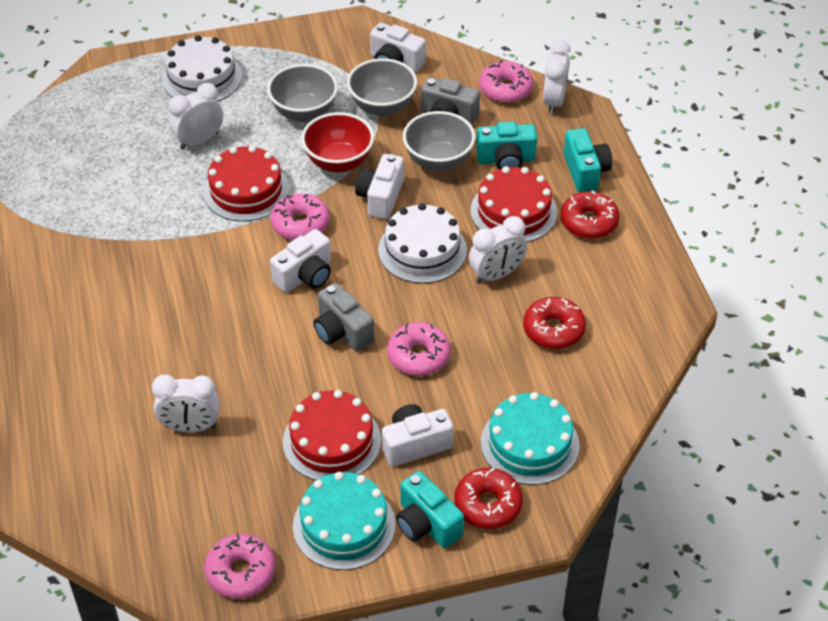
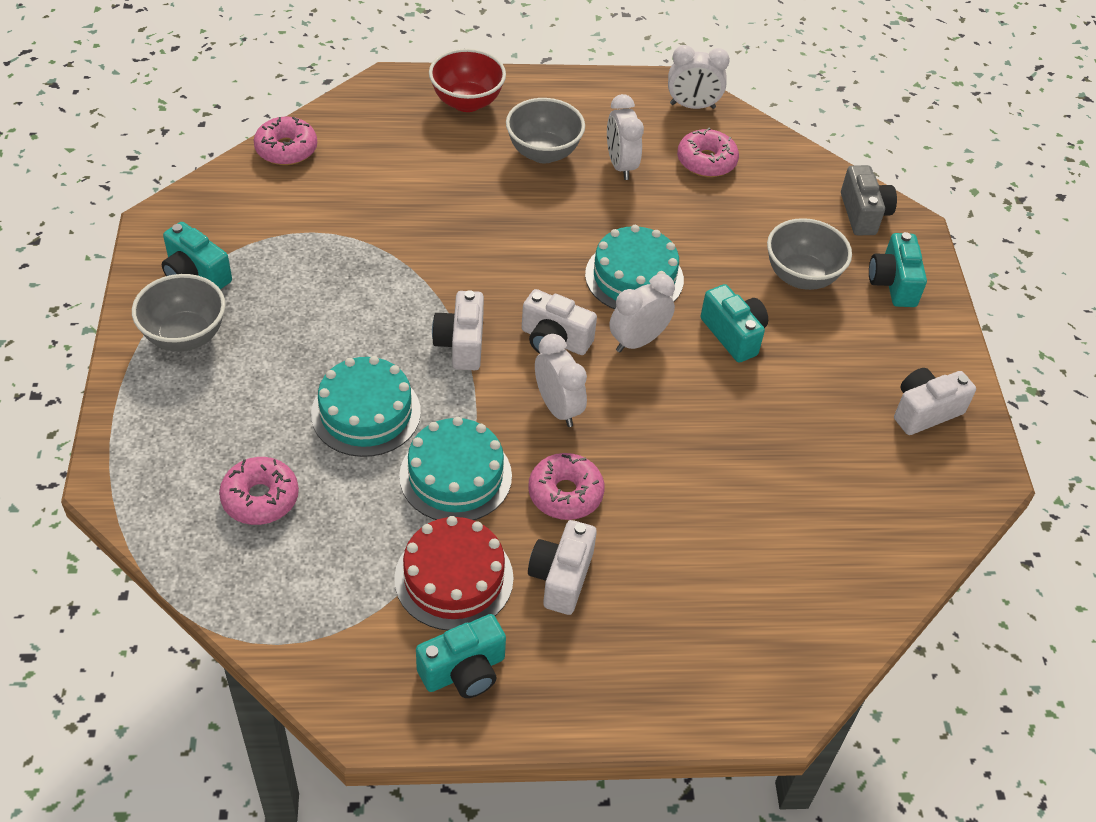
grey camera: 2 -> 1
red cake: 3 -> 1
red donut: 3 -> 0
turquoise cake: 2 -> 3
turquoise camera: 3 -> 4
white cake: 2 -> 0

